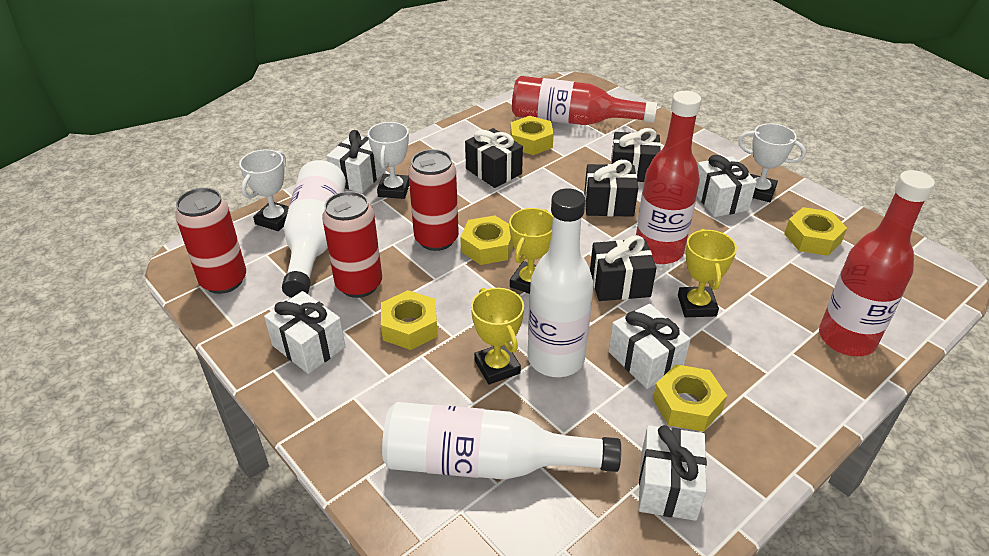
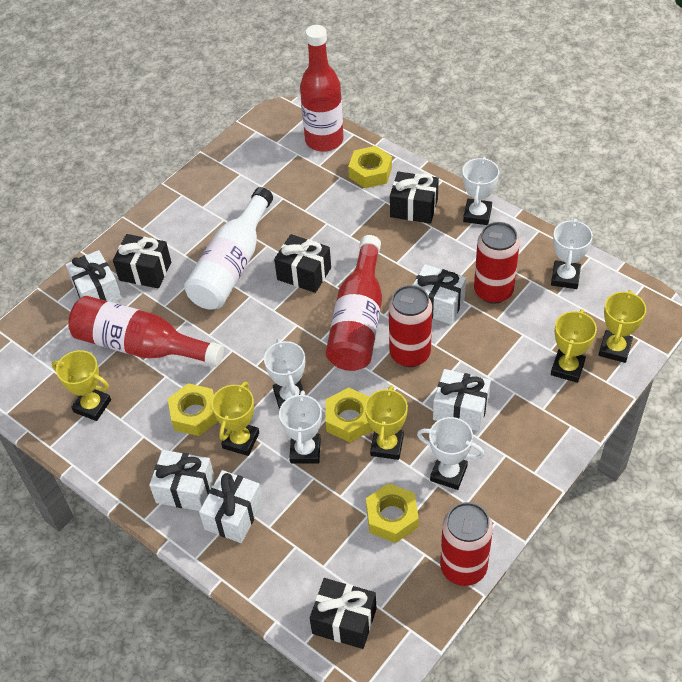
white bottle: 3 -> 1
white trophy: 3 -> 5
yellow nut: 5 -> 4
yellow trophy: 3 -> 5

